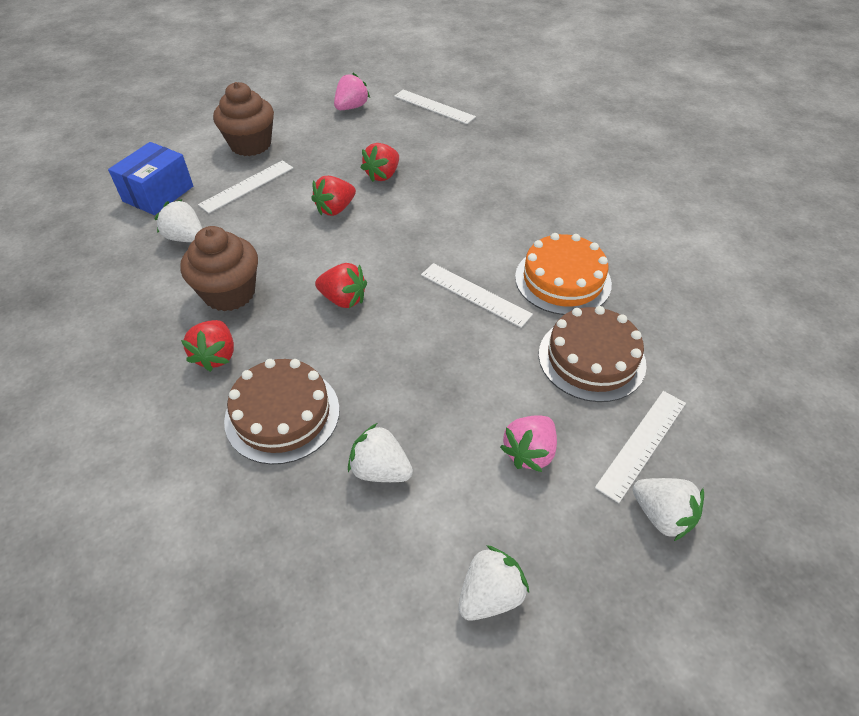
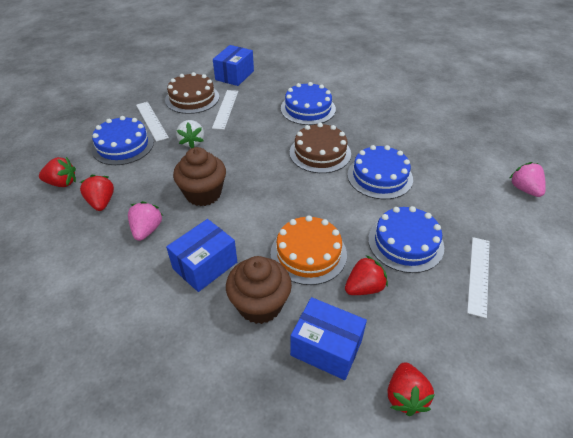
blue box: 1 -> 3
blue cake: 0 -> 4
white ruler: 4 -> 3
white strawberry: 4 -> 1

